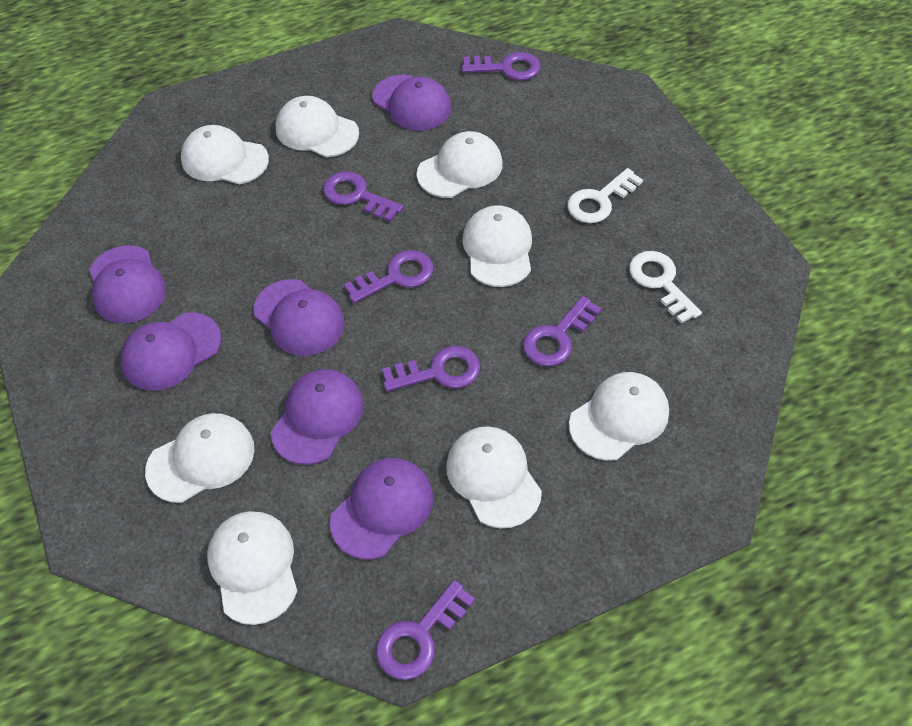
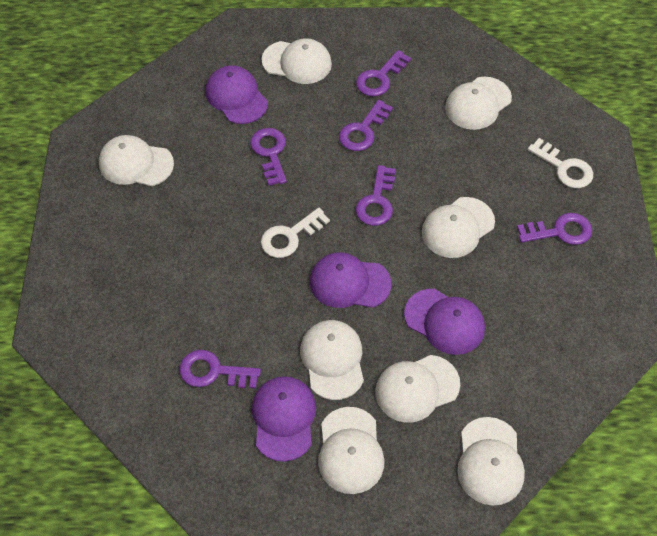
purple cap: 6 -> 4

